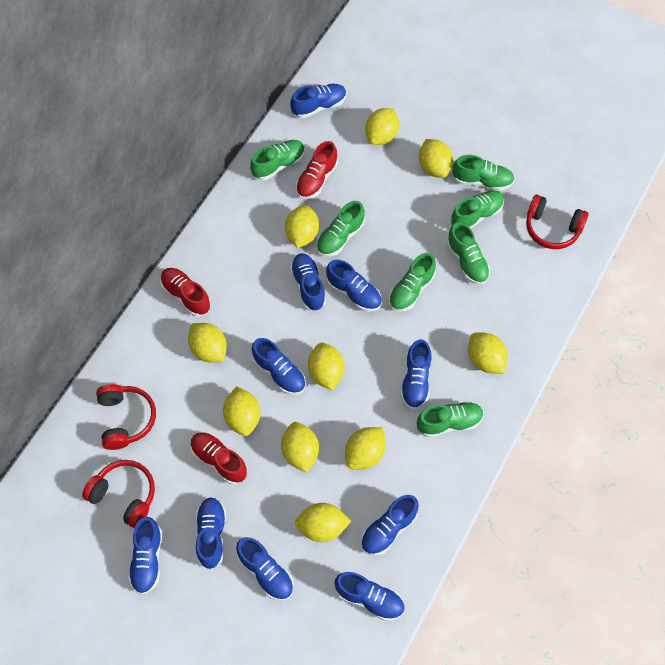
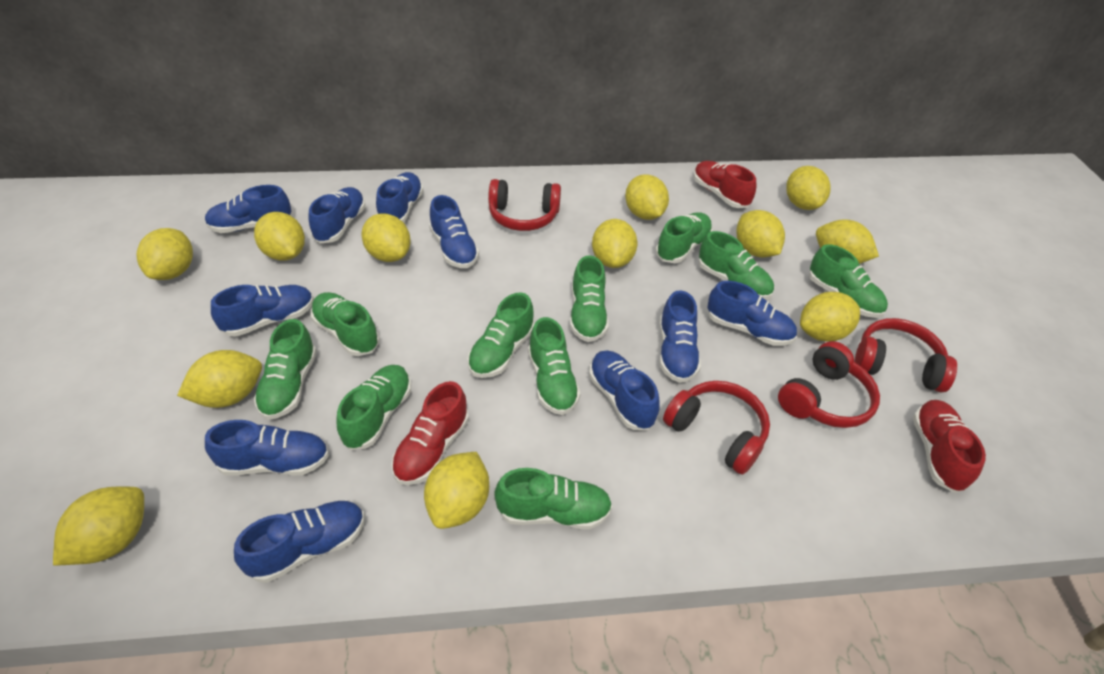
green shoe: 7 -> 10
red headphones: 3 -> 4
yellow lemon: 10 -> 12

